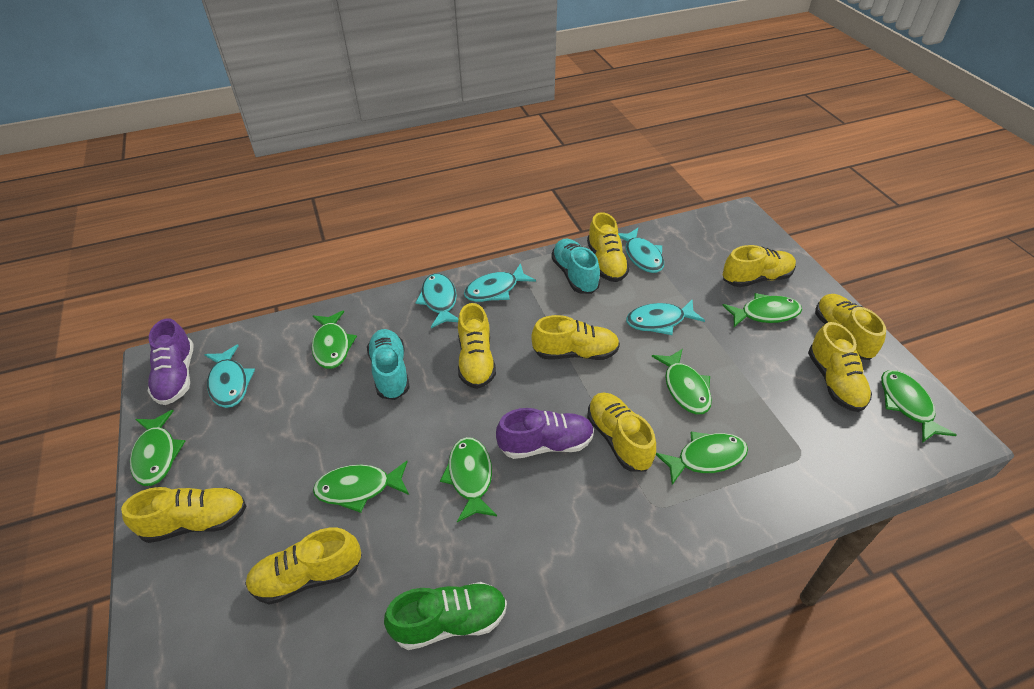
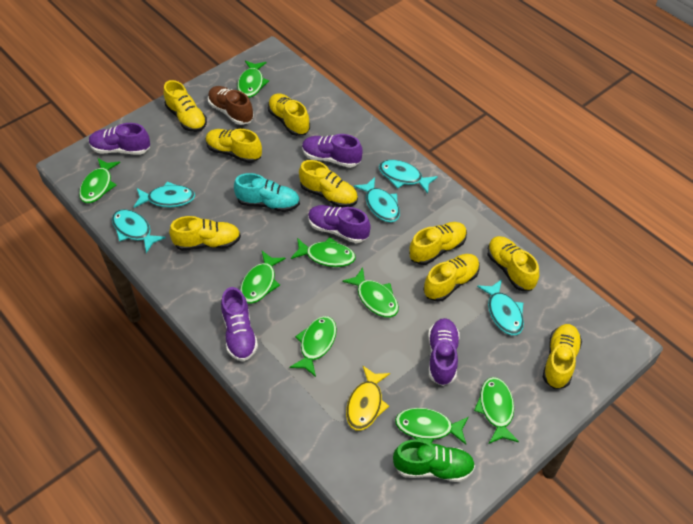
brown shoe: 0 -> 1
purple shoe: 2 -> 5
turquoise shoe: 2 -> 1
yellow fish: 0 -> 1

